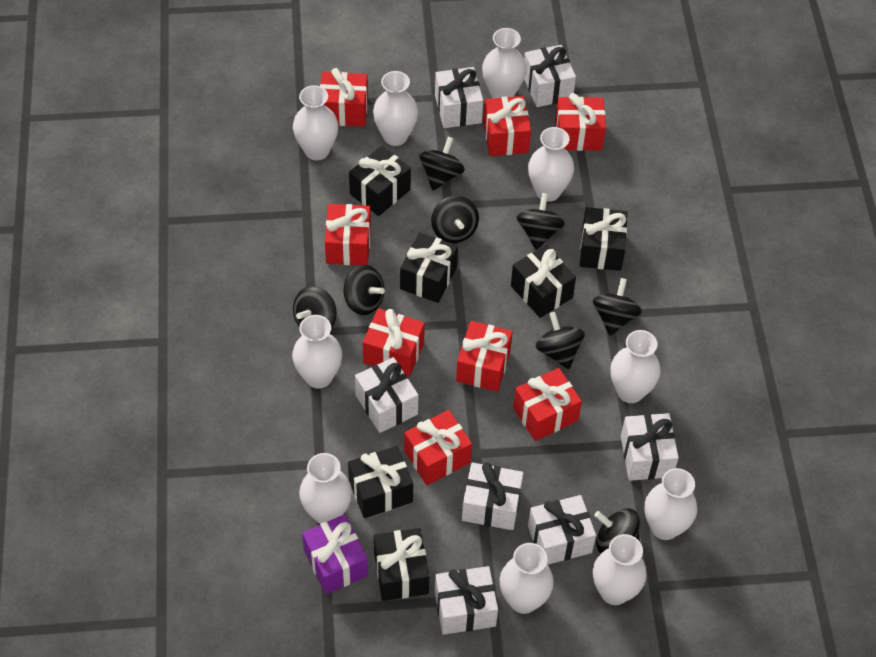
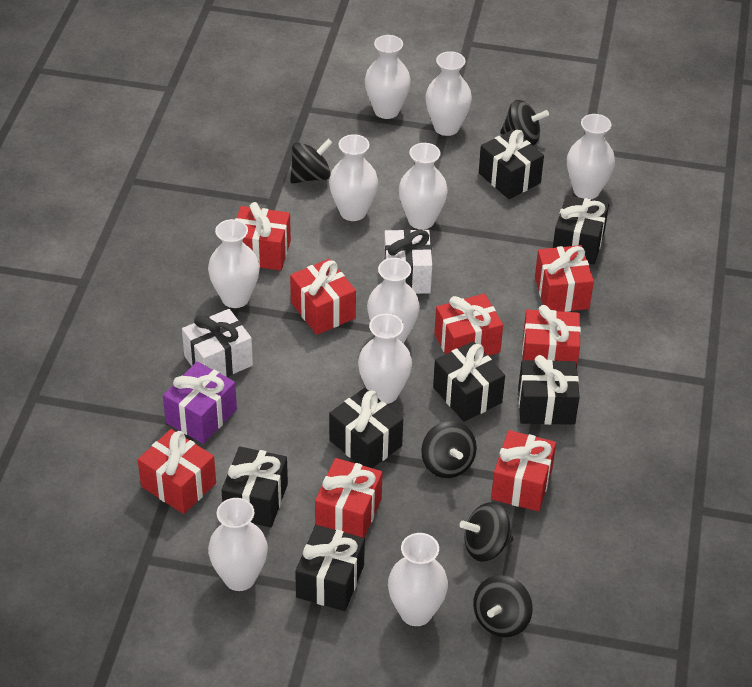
black gift: 6 -> 7
black spinning top: 8 -> 5
white gift: 7 -> 2

